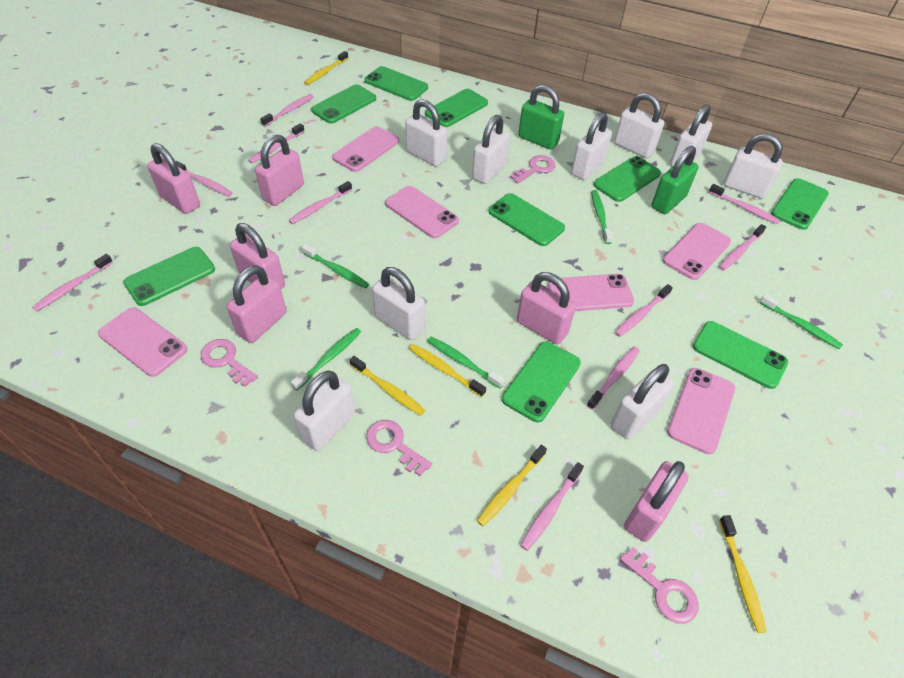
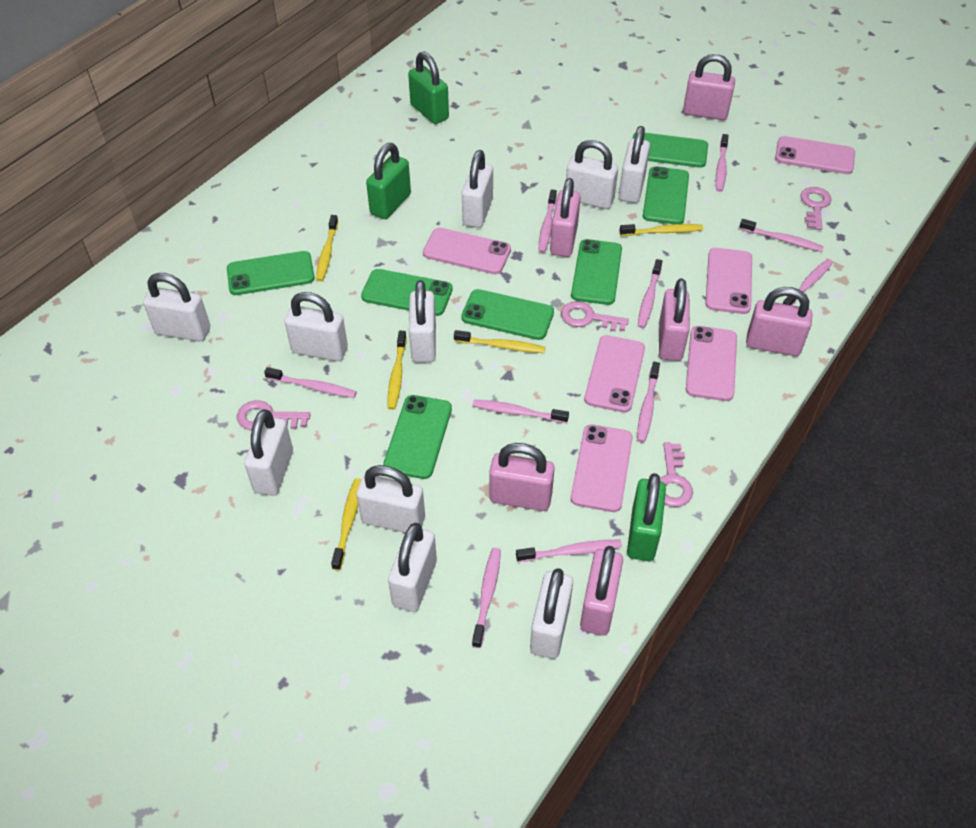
green padlock: 2 -> 3
green phone: 9 -> 7
green toothbrush: 5 -> 0
white padlock: 9 -> 10

